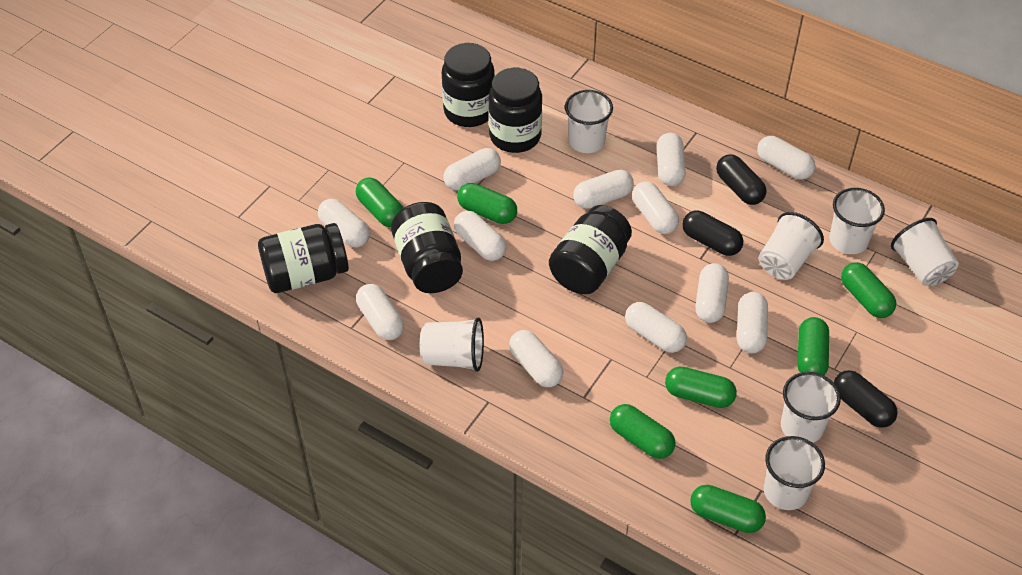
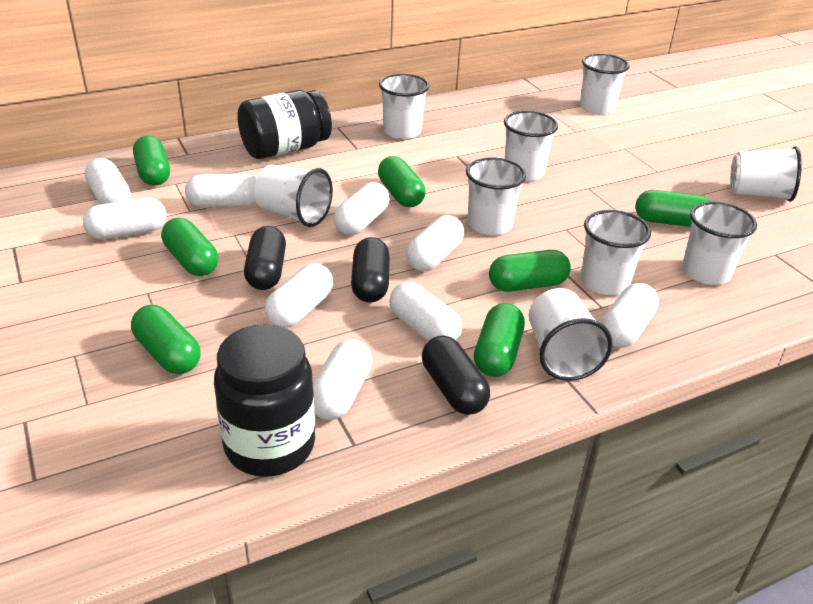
black jar: 5 -> 2
white capsule: 12 -> 9
white cup: 7 -> 9

